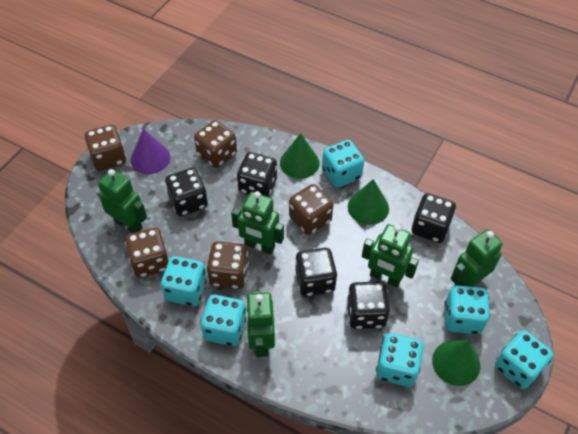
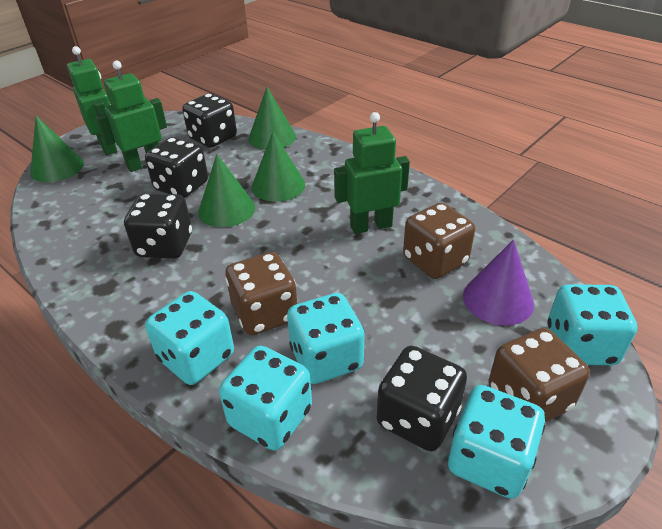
black dice: 5 -> 4
brown dice: 5 -> 3
green cone: 3 -> 4
green robot: 5 -> 3
turquoise dice: 6 -> 5

